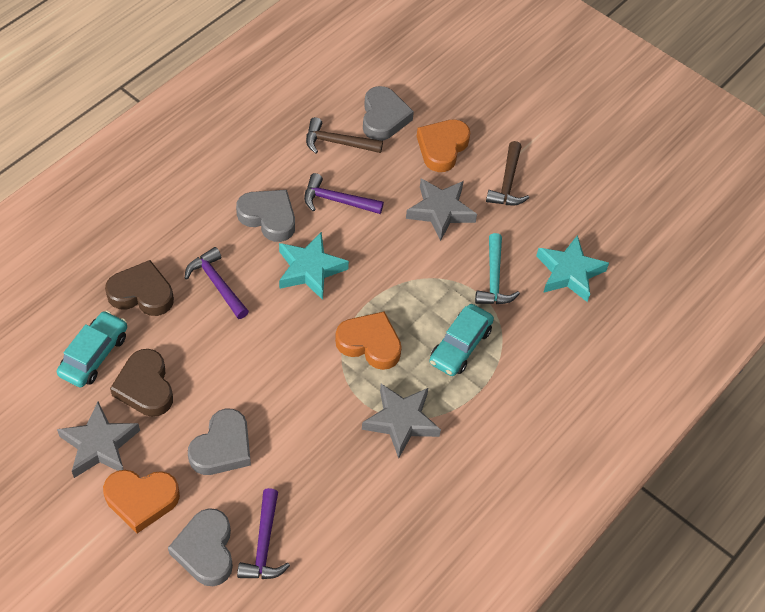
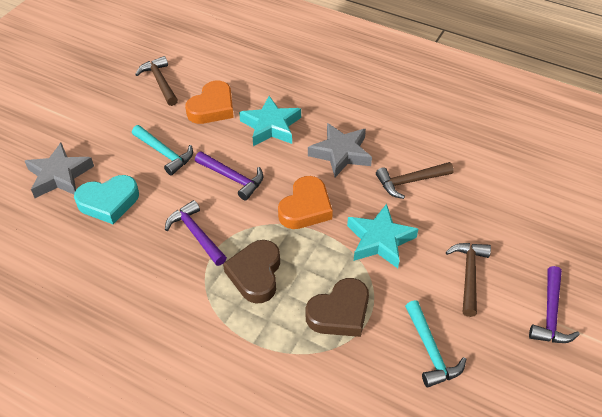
brown hammer: 2 -> 3
grey heart: 4 -> 0
grey star: 3 -> 2
orange heart: 3 -> 2
turquoise car: 2 -> 0
turquoise hammer: 1 -> 2
turquoise heart: 0 -> 1

